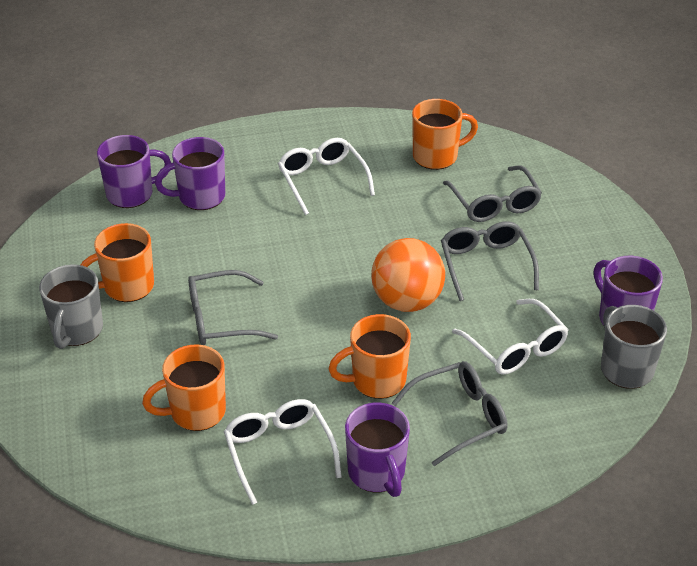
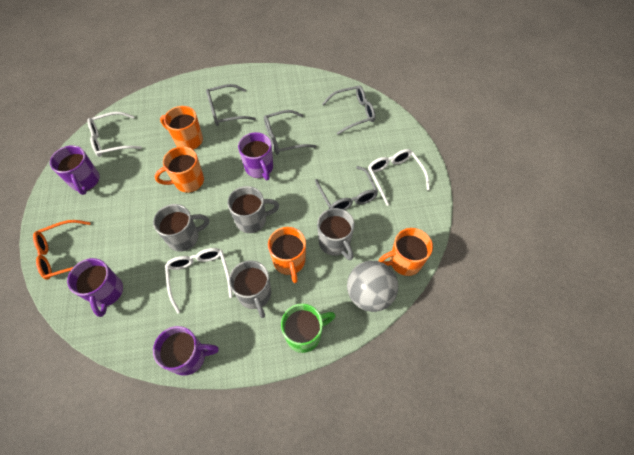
green mug: 0 -> 1
grey ball: 0 -> 1
grey mug: 2 -> 4
orange ball: 1 -> 0
orange glasses: 0 -> 1

